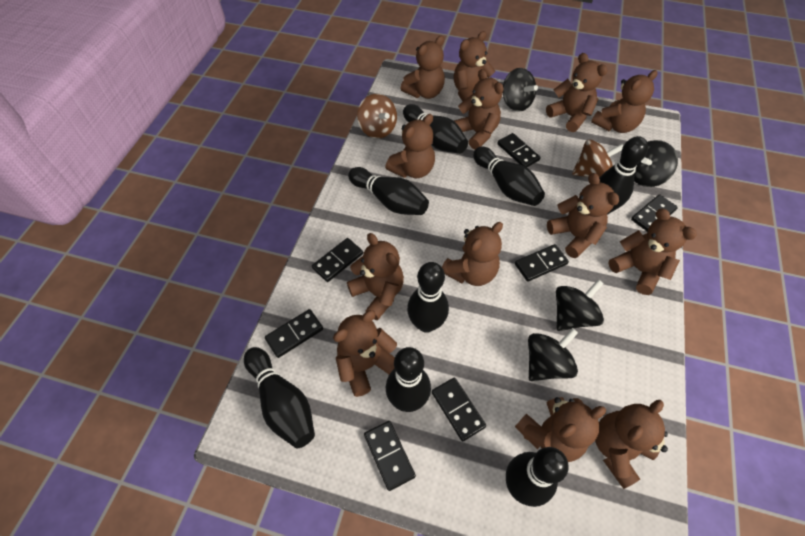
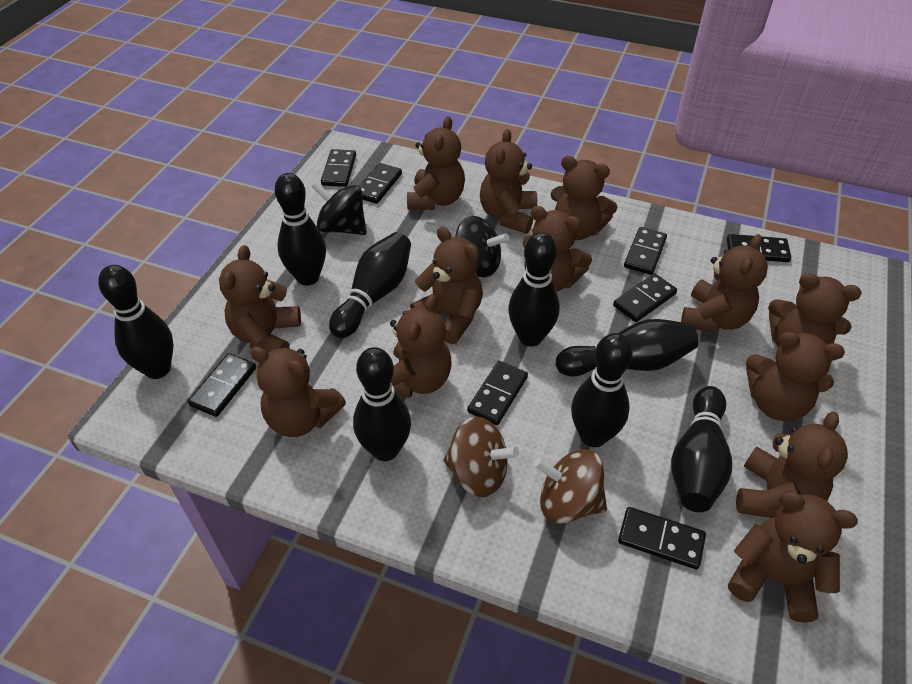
black domino: 7 -> 8
black spinning top: 4 -> 2

